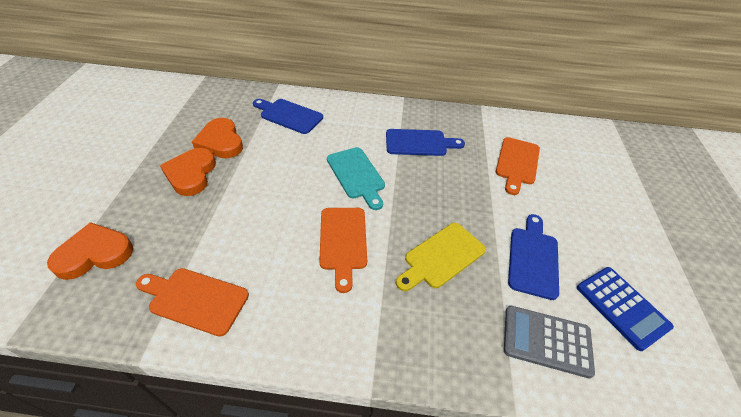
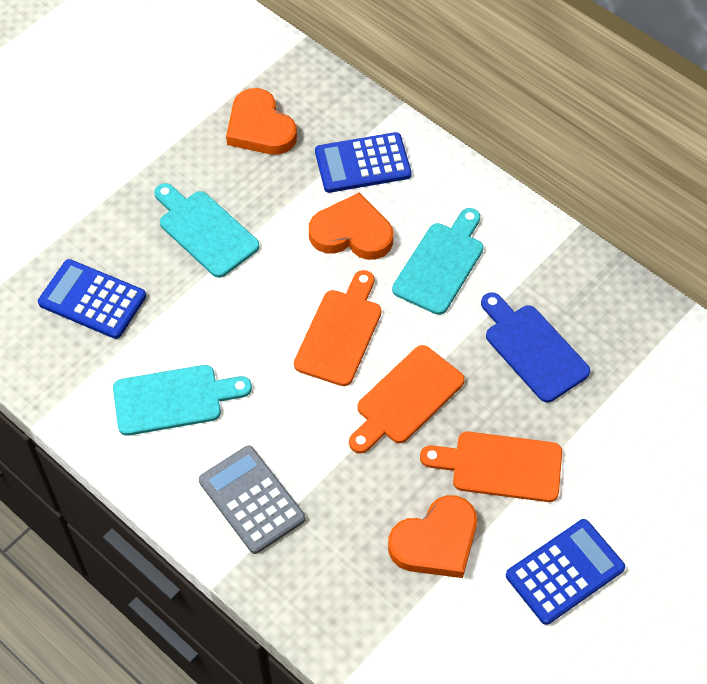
blue calculator: 1 -> 3
blue cutting board: 3 -> 1
turquoise cutting board: 1 -> 3
yellow cutting board: 1 -> 0

